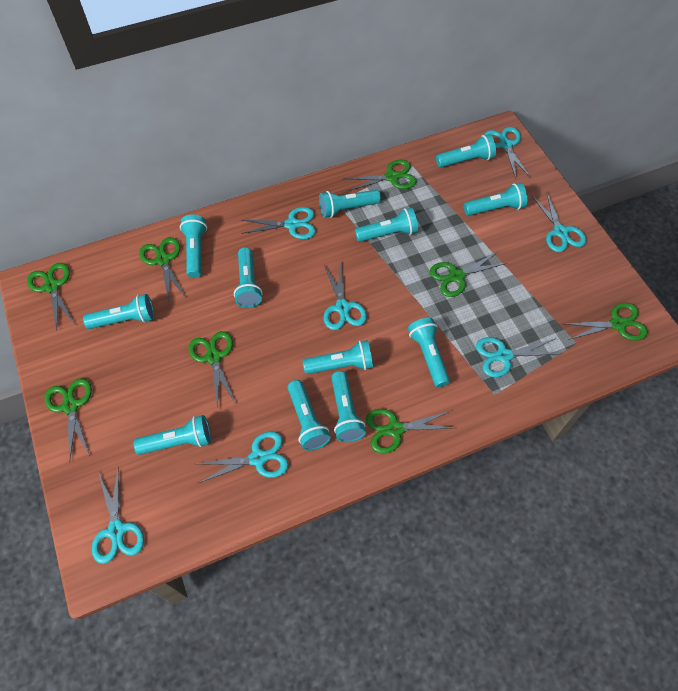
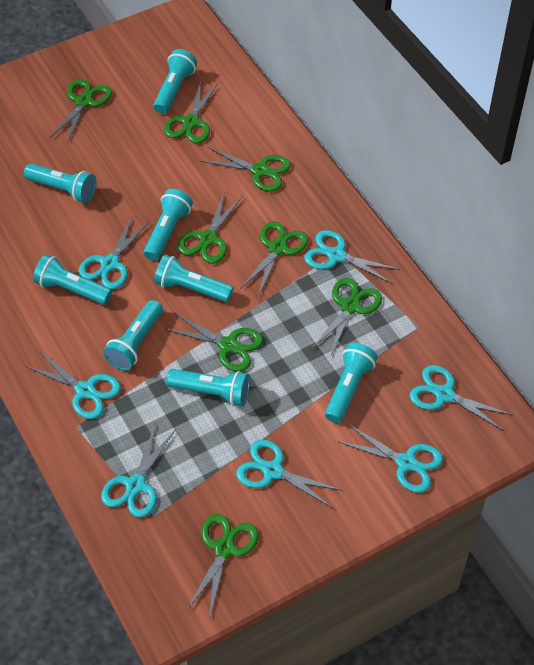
turquoise flashlight: 12 -> 8

